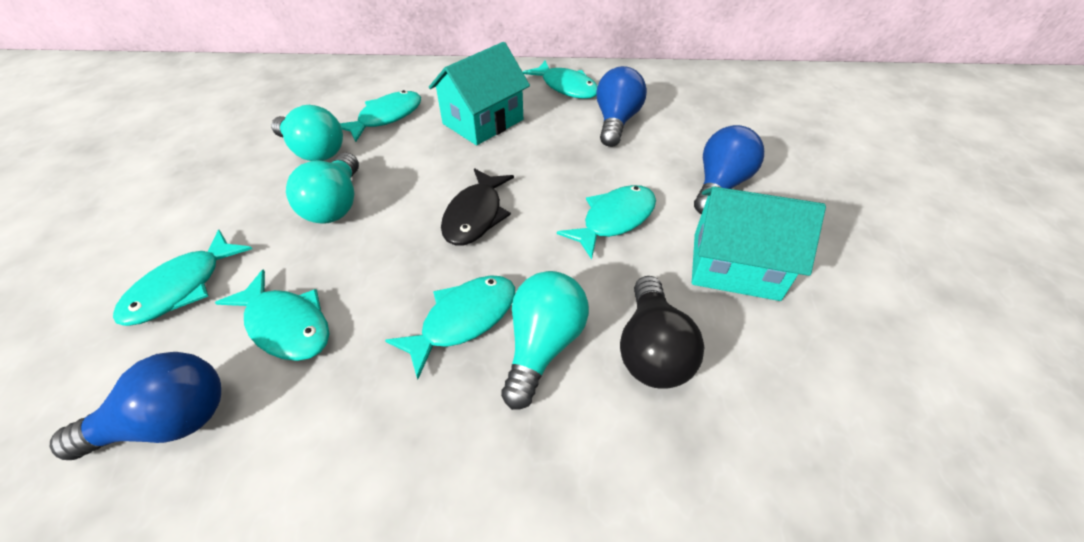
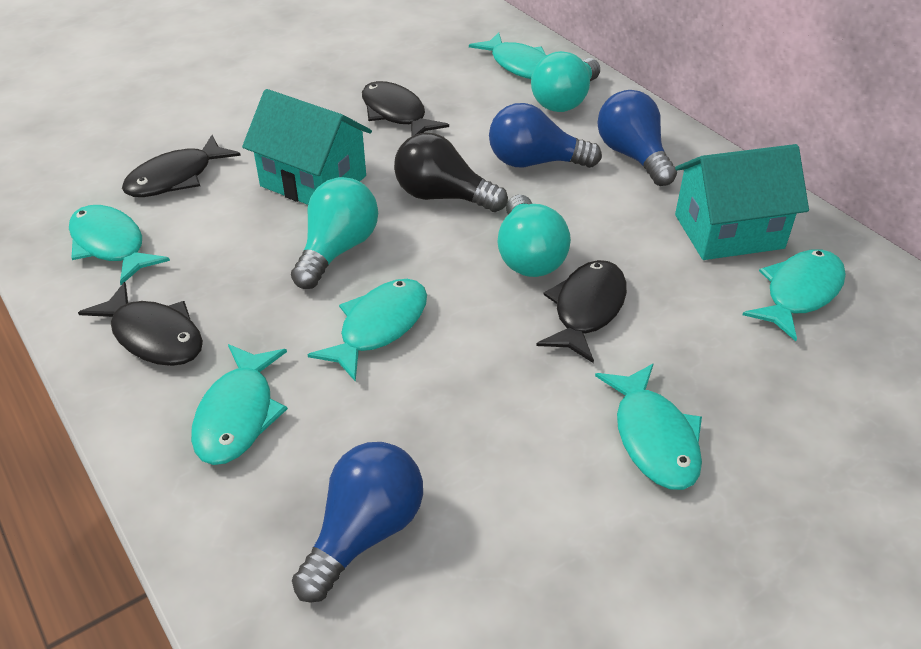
black fish: 1 -> 4

